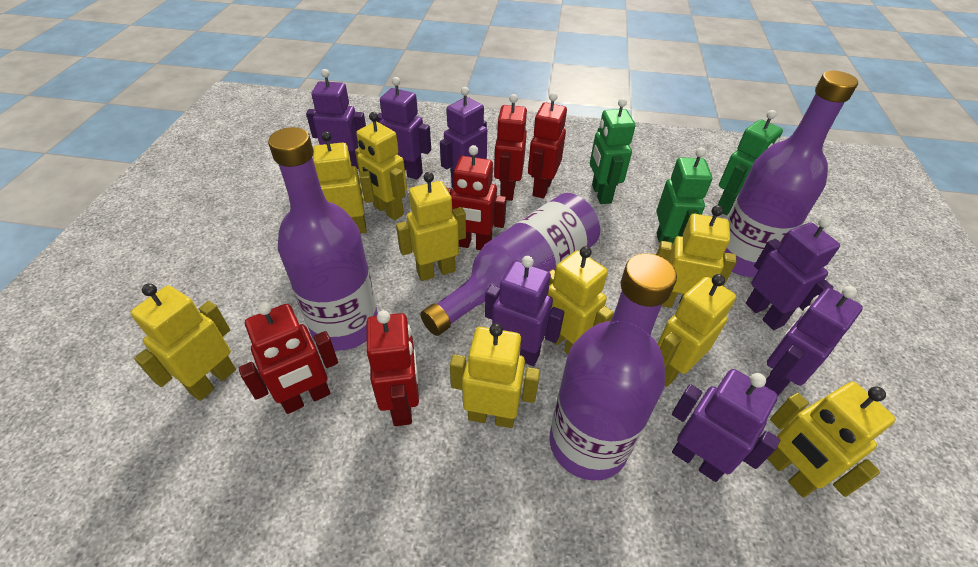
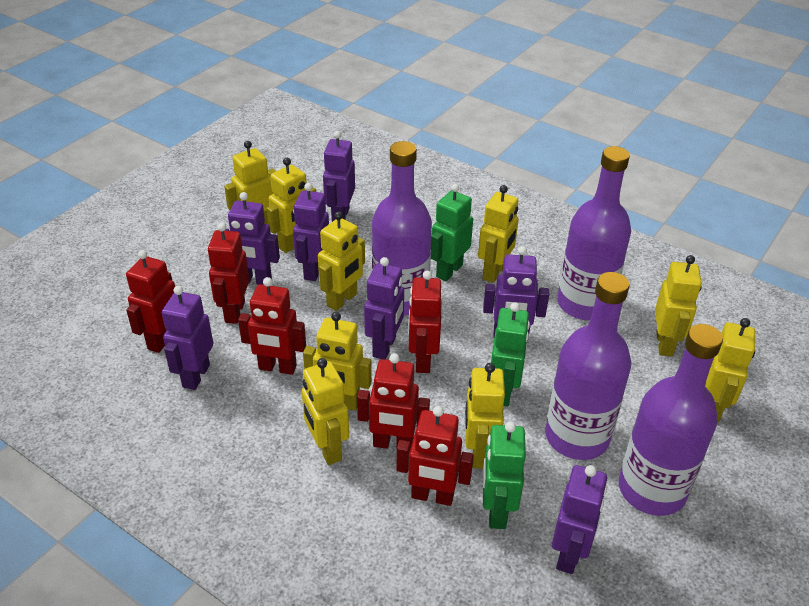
red robot: 5 -> 6

